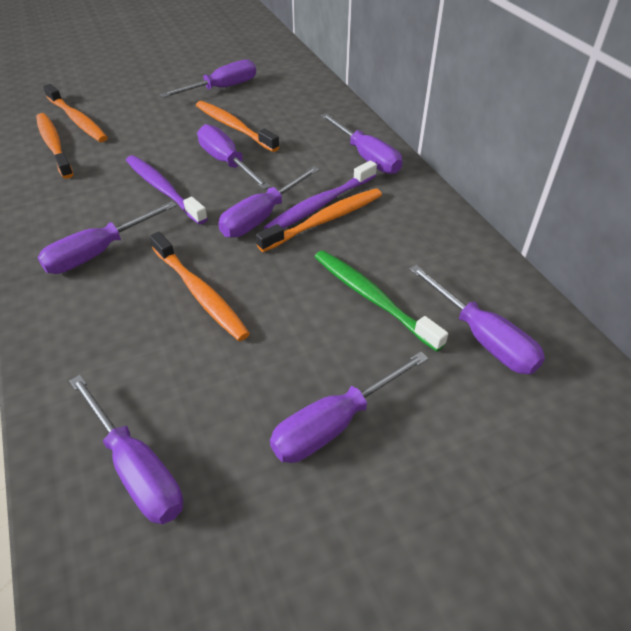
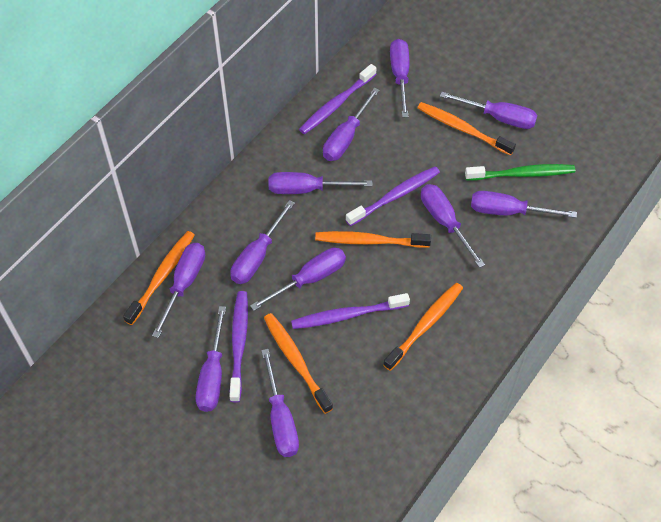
purple screwdriver: 8 -> 11
purple toothbrush: 2 -> 4

